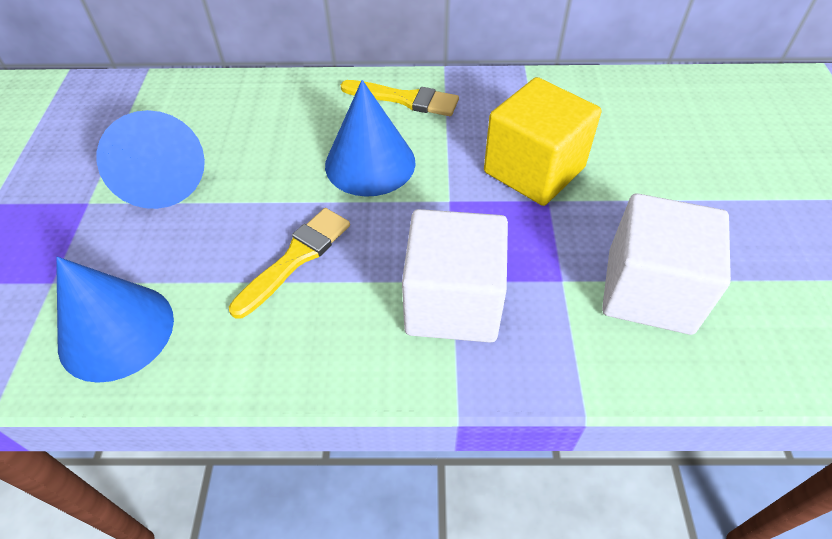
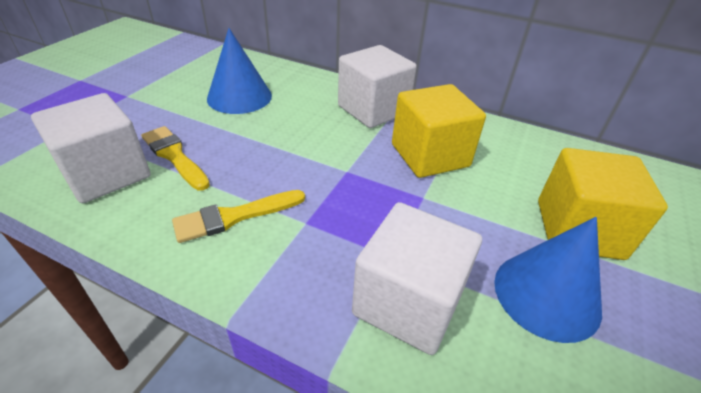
blue cone: 3 -> 2
white cube: 2 -> 3
yellow cube: 1 -> 2

